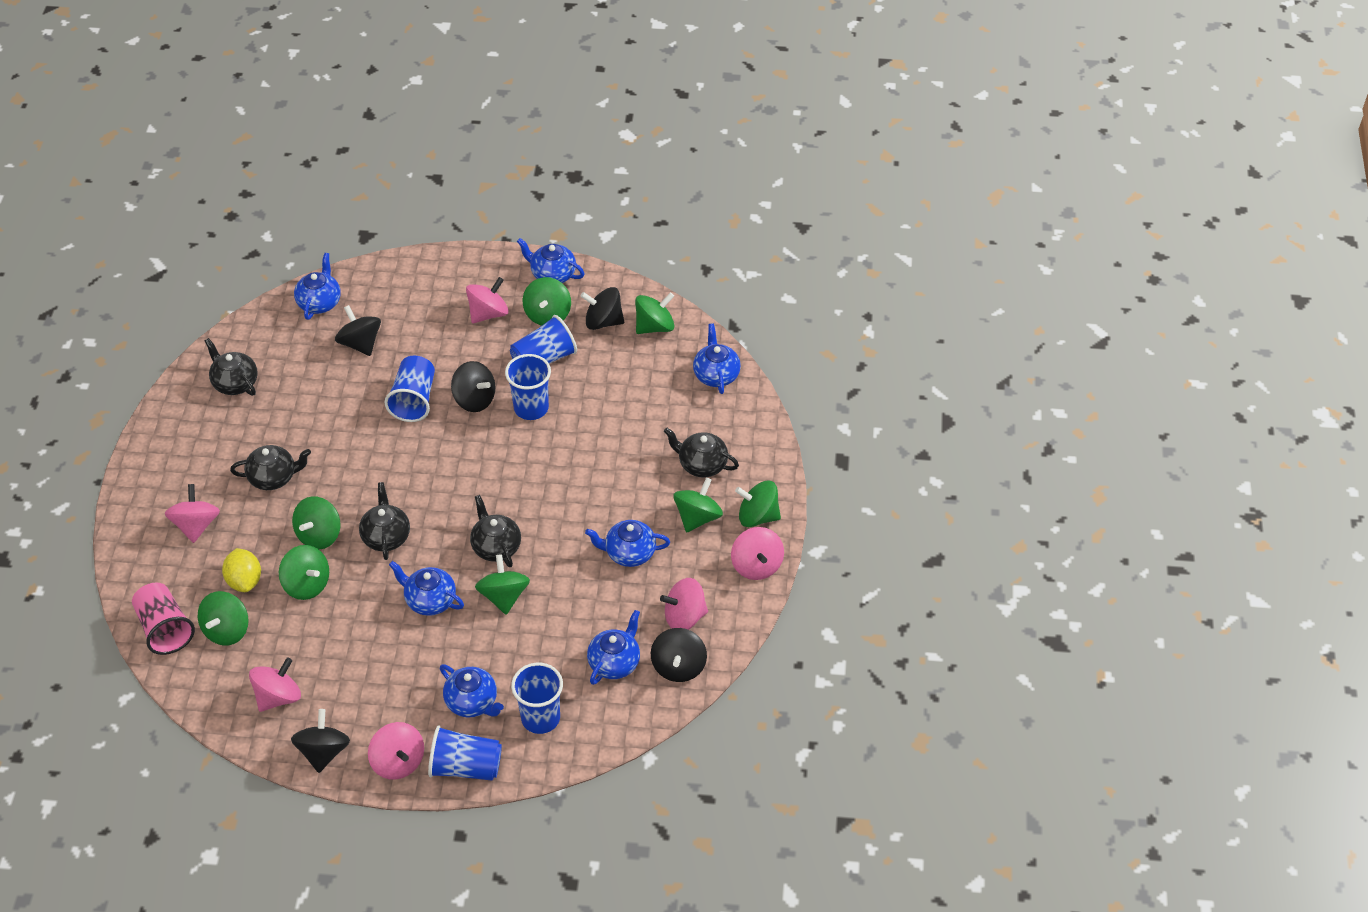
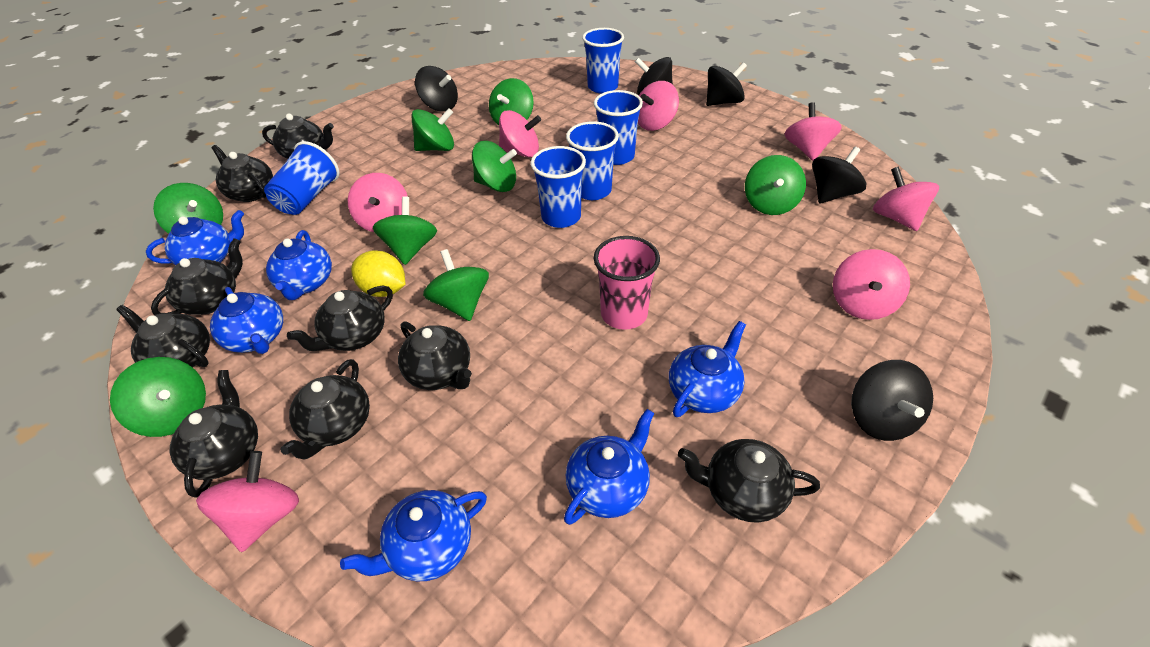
black teapot: 5 -> 9
blue teapot: 7 -> 6
pink spinning top: 6 -> 7

